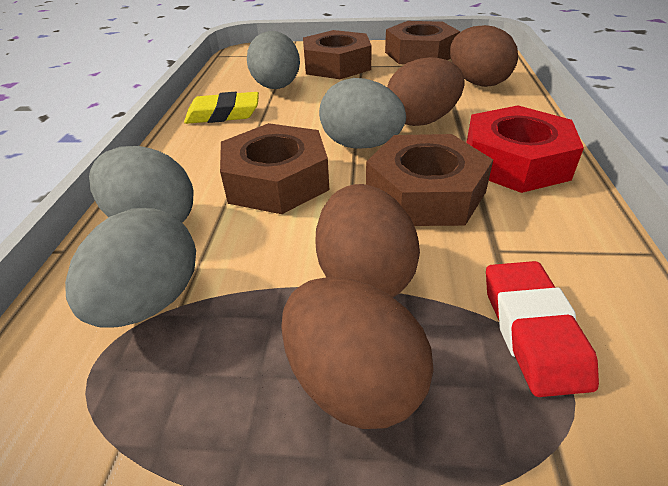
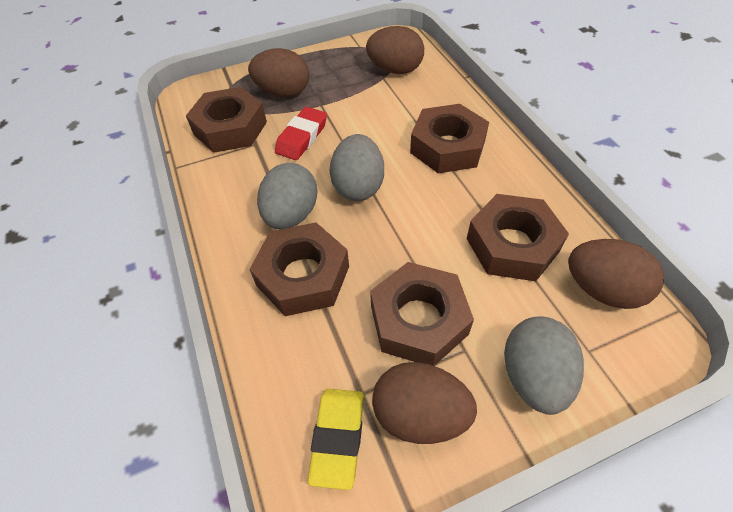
brown nut: 4 -> 5
grey egg: 4 -> 3
red nut: 1 -> 0

